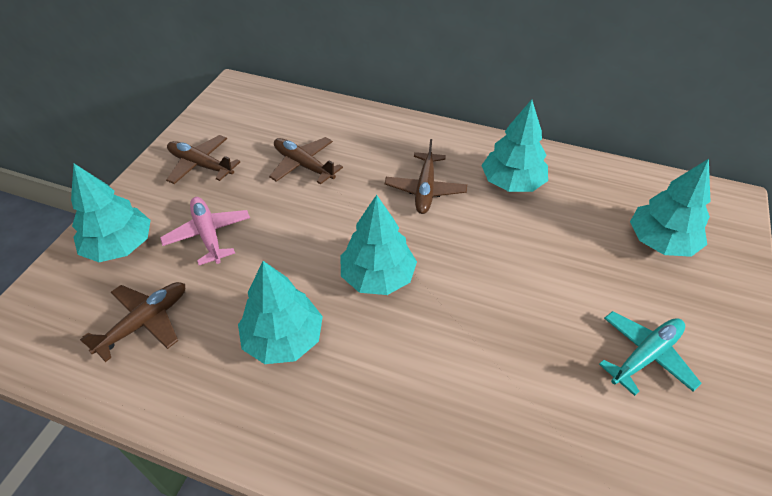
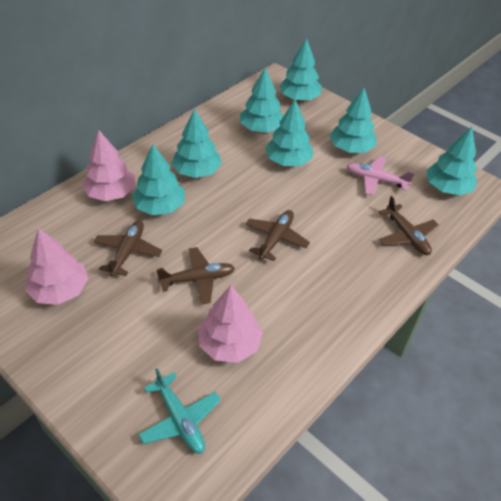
pink tree: 0 -> 3
turquoise tree: 5 -> 7

